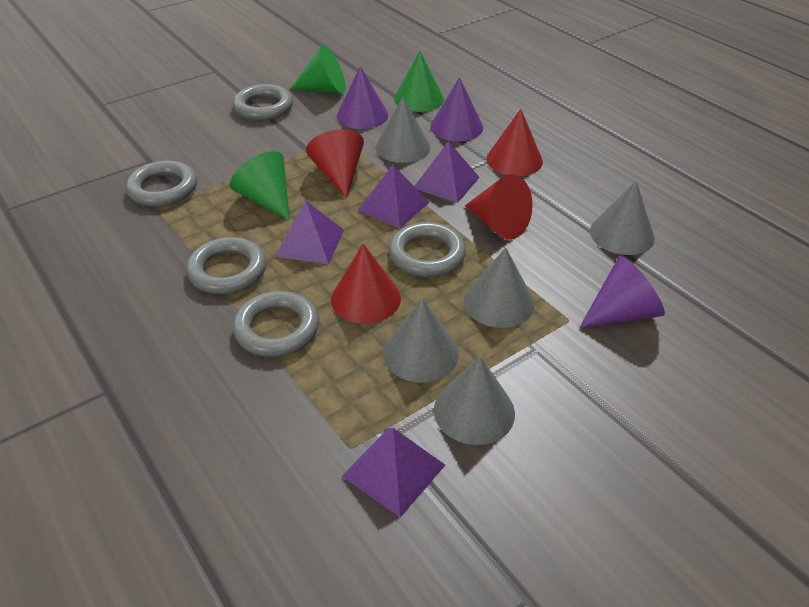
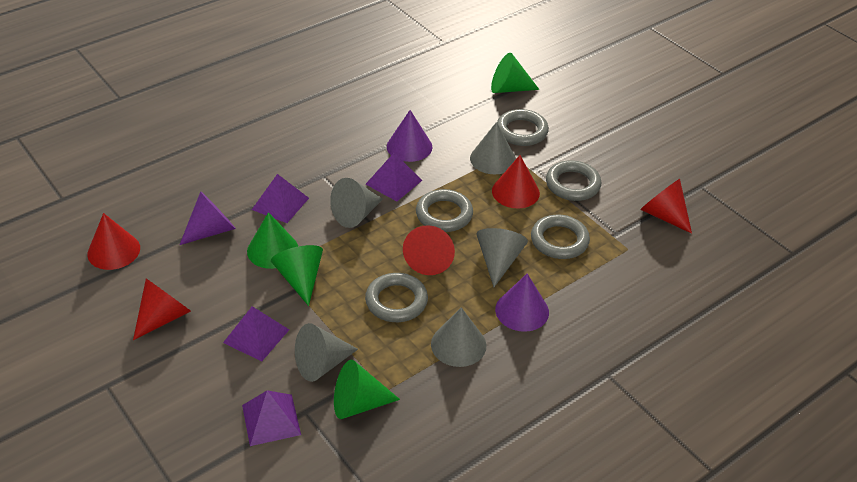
green cone: 3 -> 4
red cone: 4 -> 5

